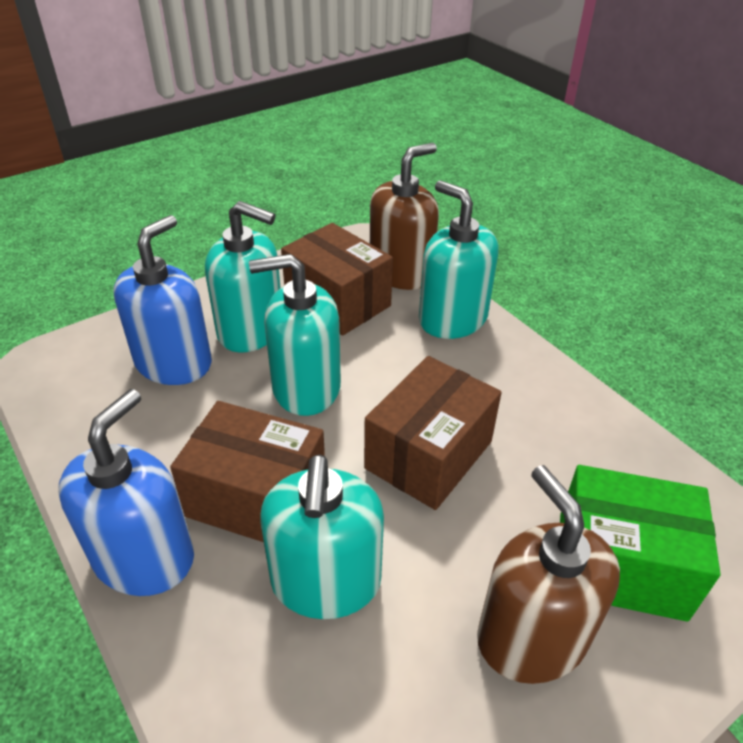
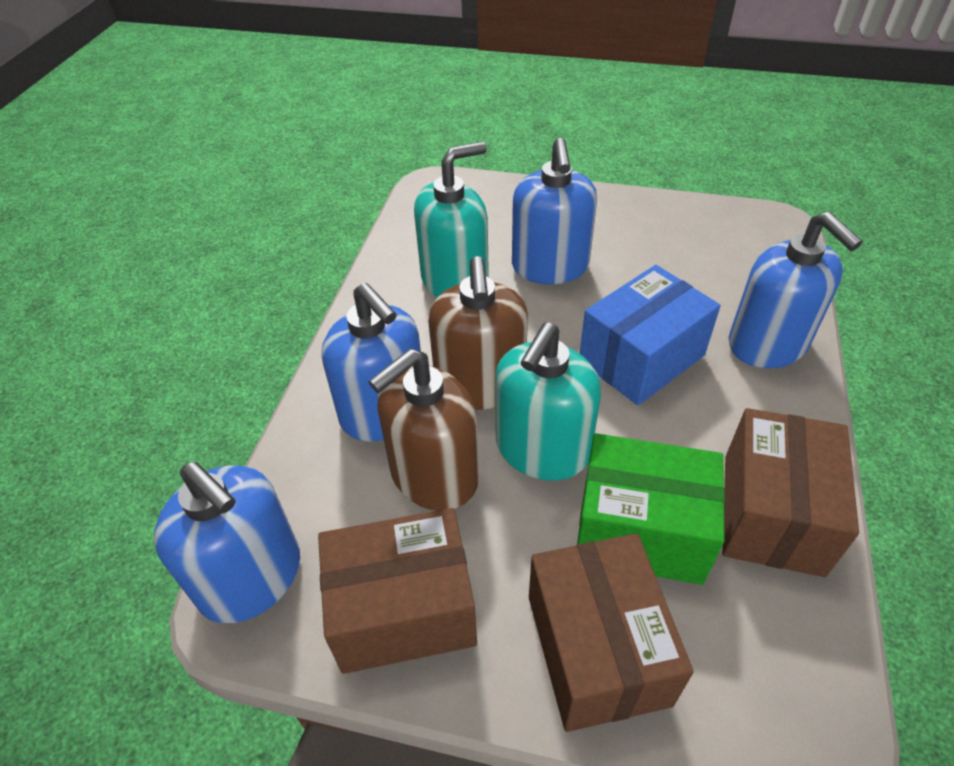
blue box: 0 -> 1
blue soap dispenser: 2 -> 4
turquoise soap dispenser: 4 -> 2

